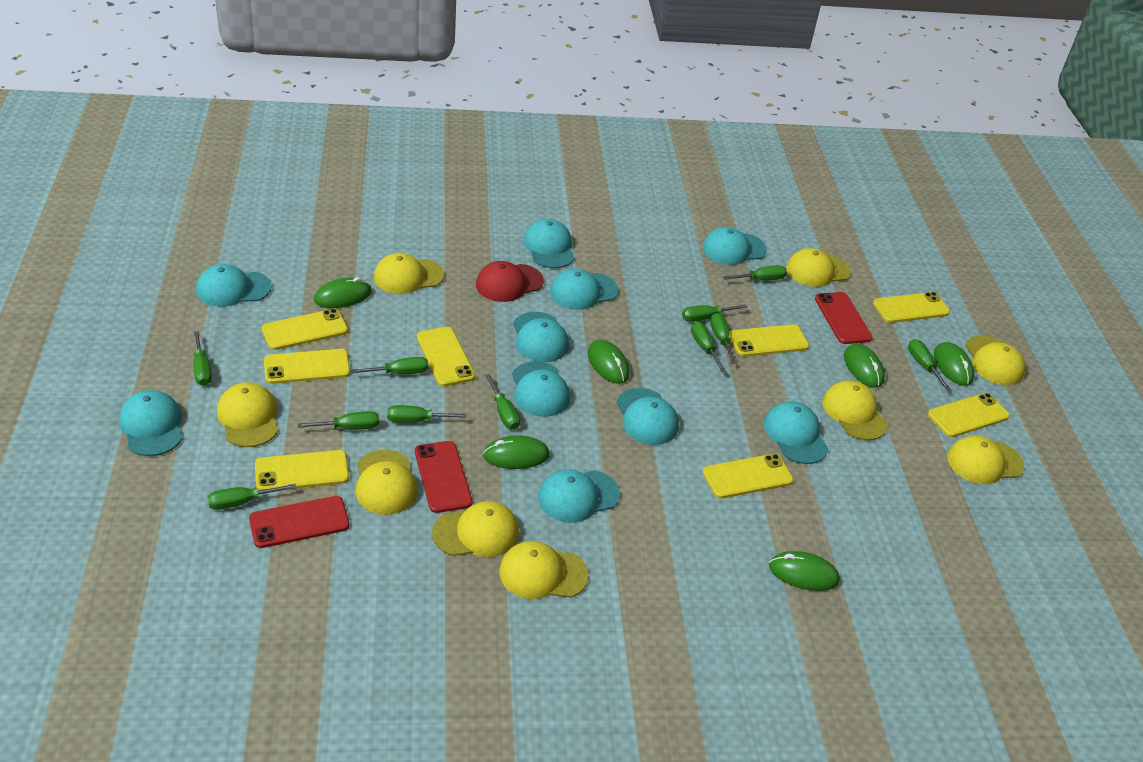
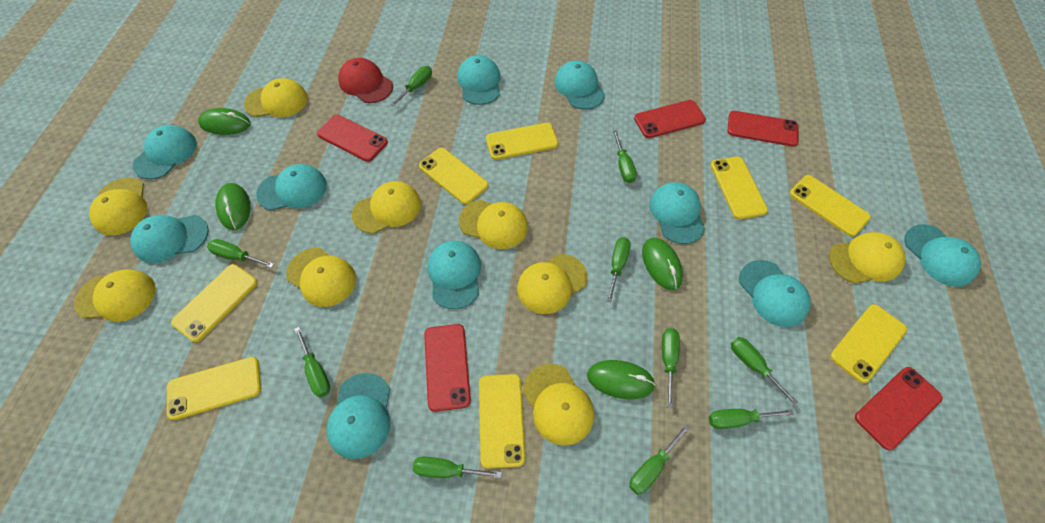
green mouse: 6 -> 4
green screwdriver: 11 -> 10
red phone: 3 -> 5

